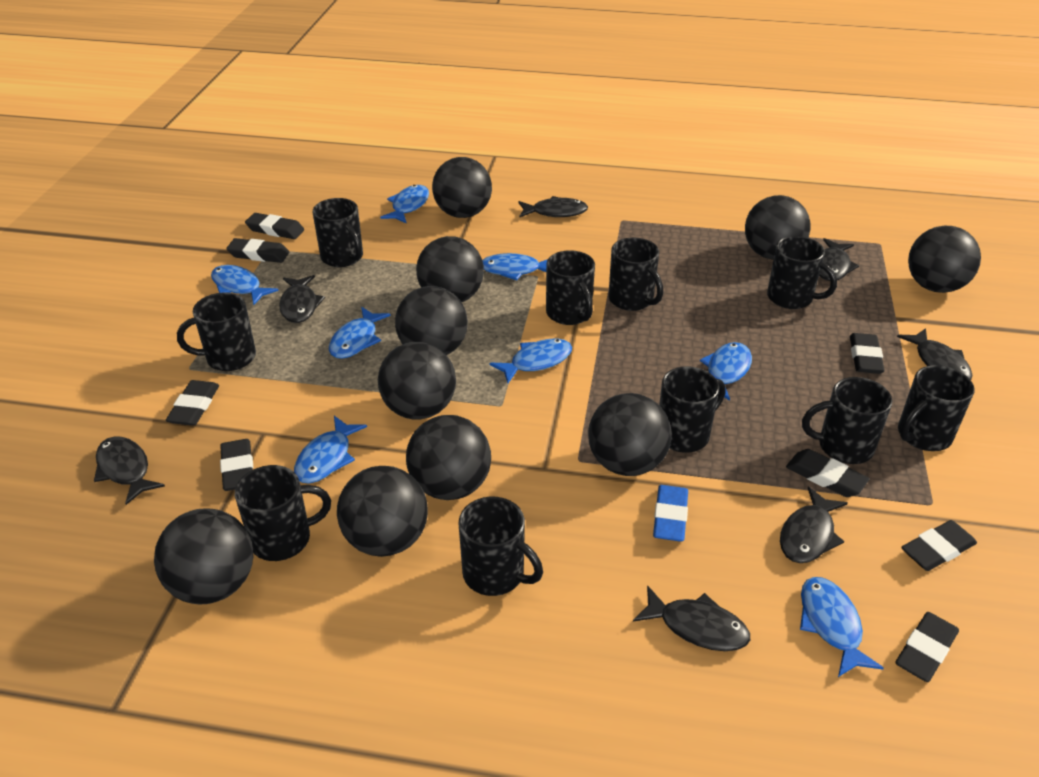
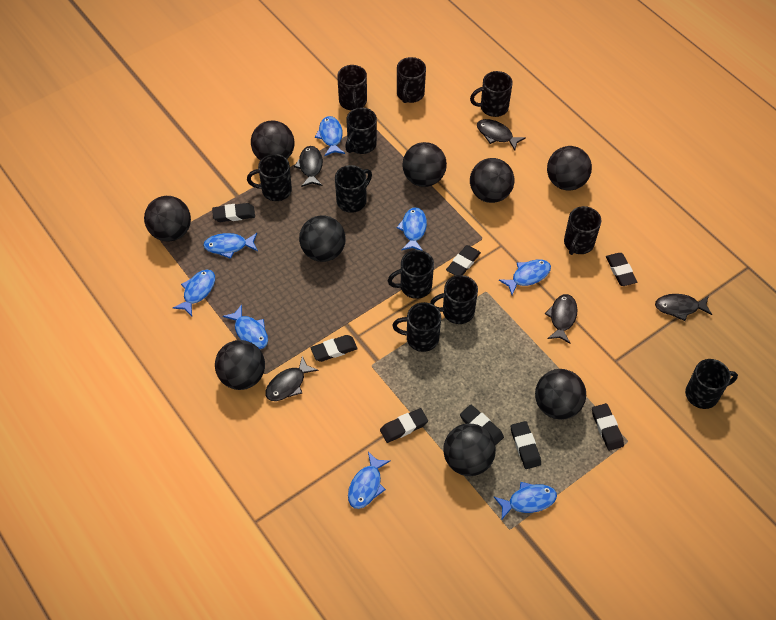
black ball: 10 -> 9
black fish: 7 -> 5
black mug: 10 -> 11
blue eraser: 1 -> 0

